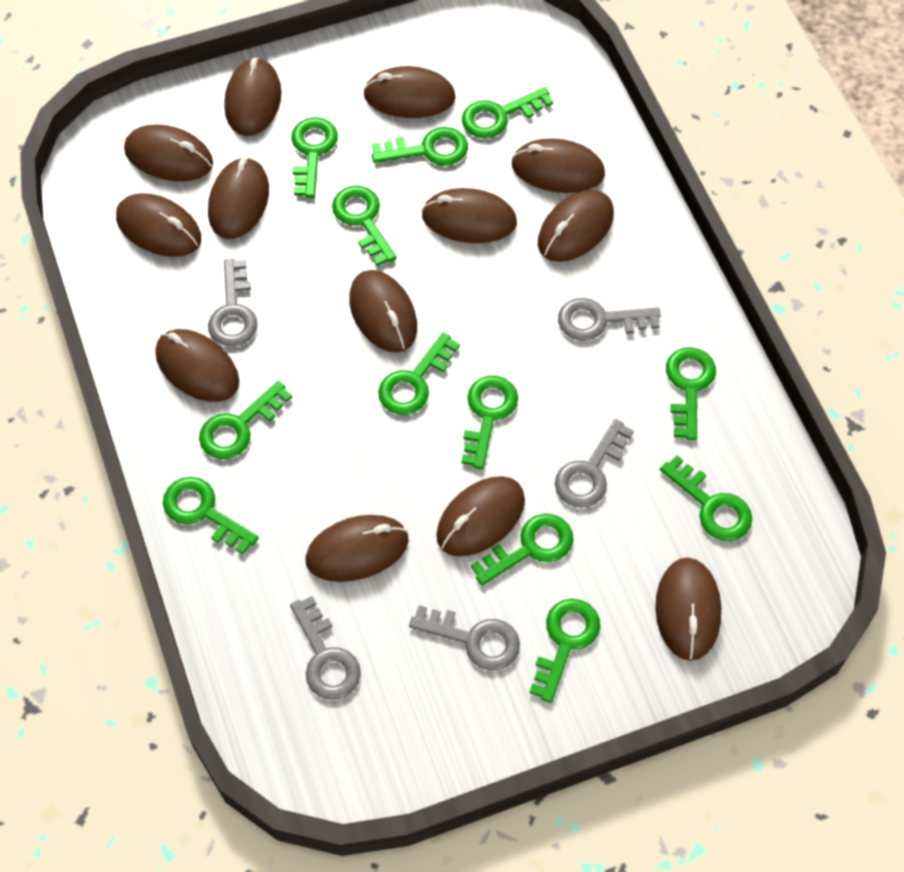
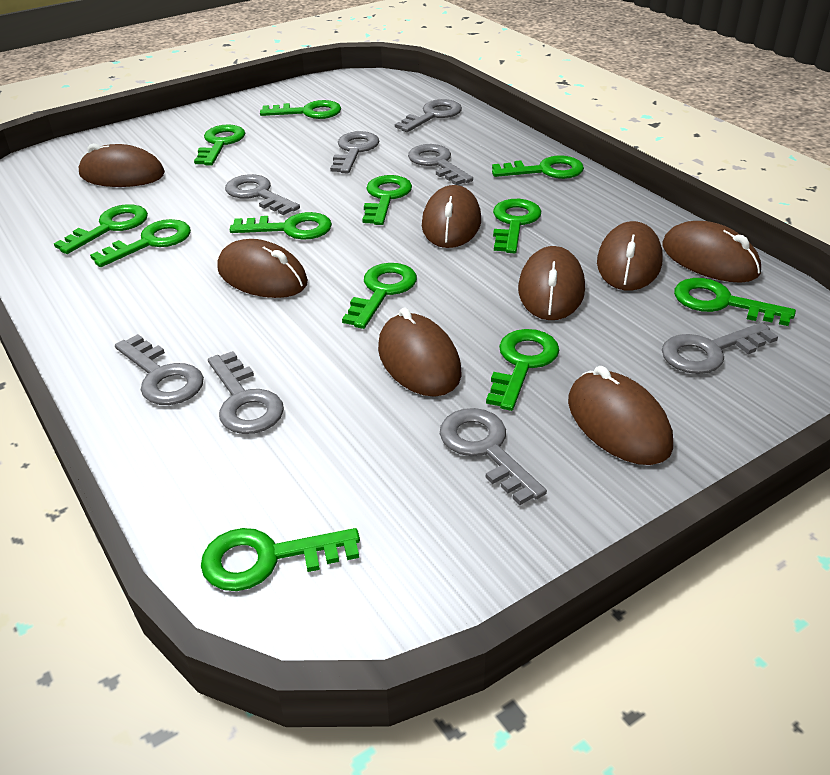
brown mouse: 13 -> 8
grey key: 5 -> 8

